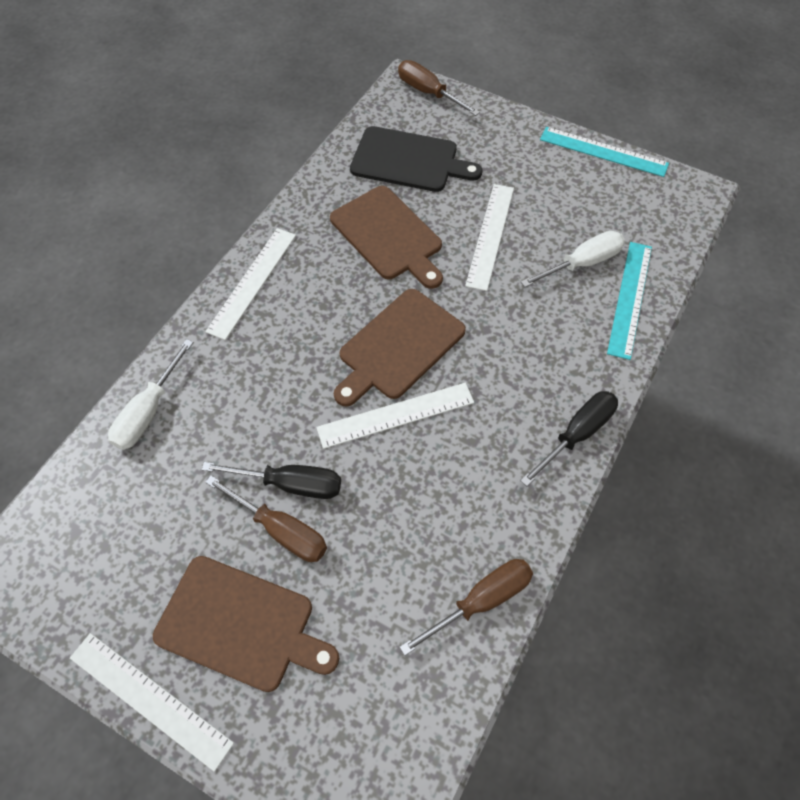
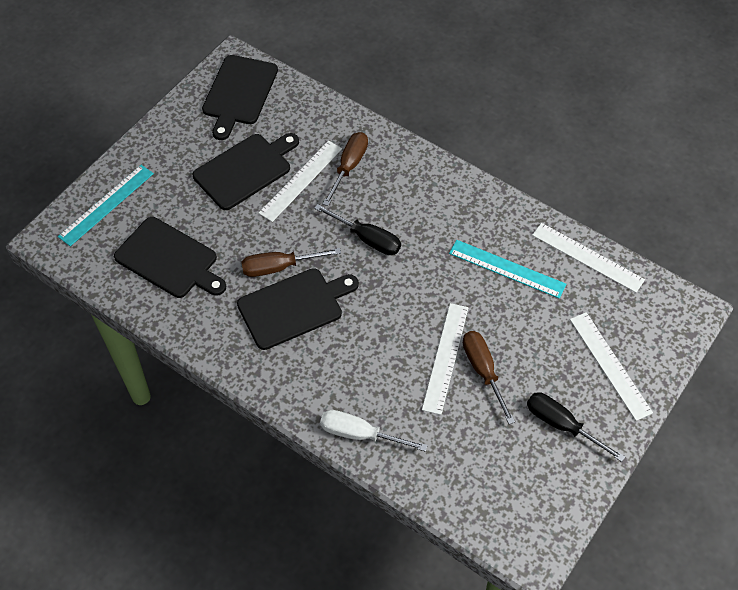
black cutting board: 1 -> 4
brown cutting board: 3 -> 0
white screwdriver: 2 -> 1

